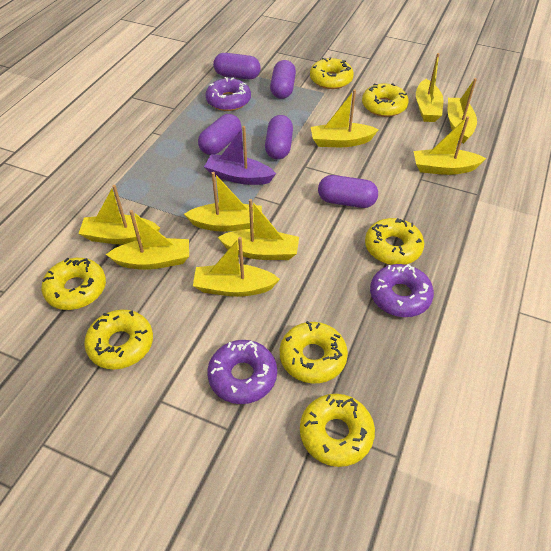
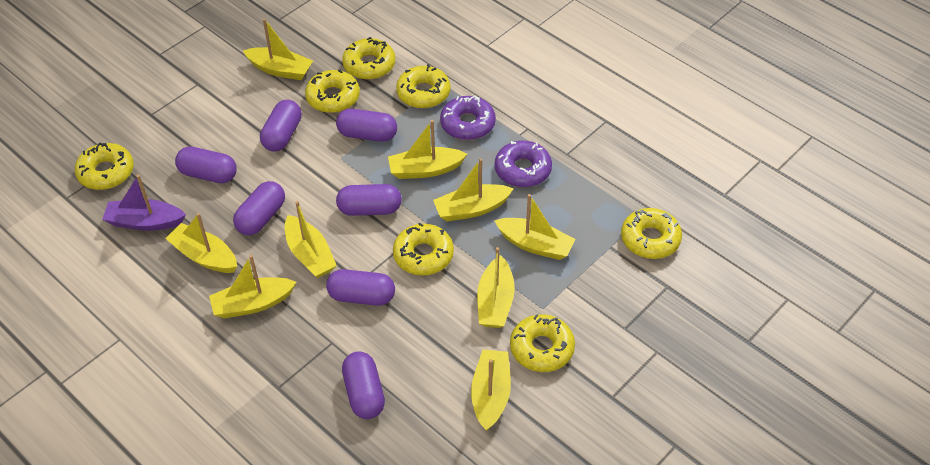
purple capsule: 5 -> 7
purple donut: 3 -> 2

